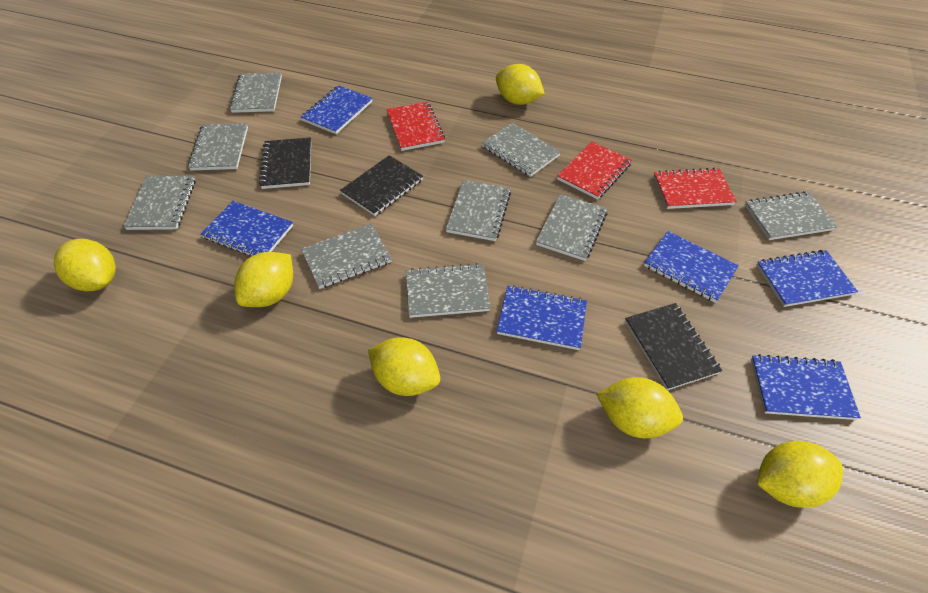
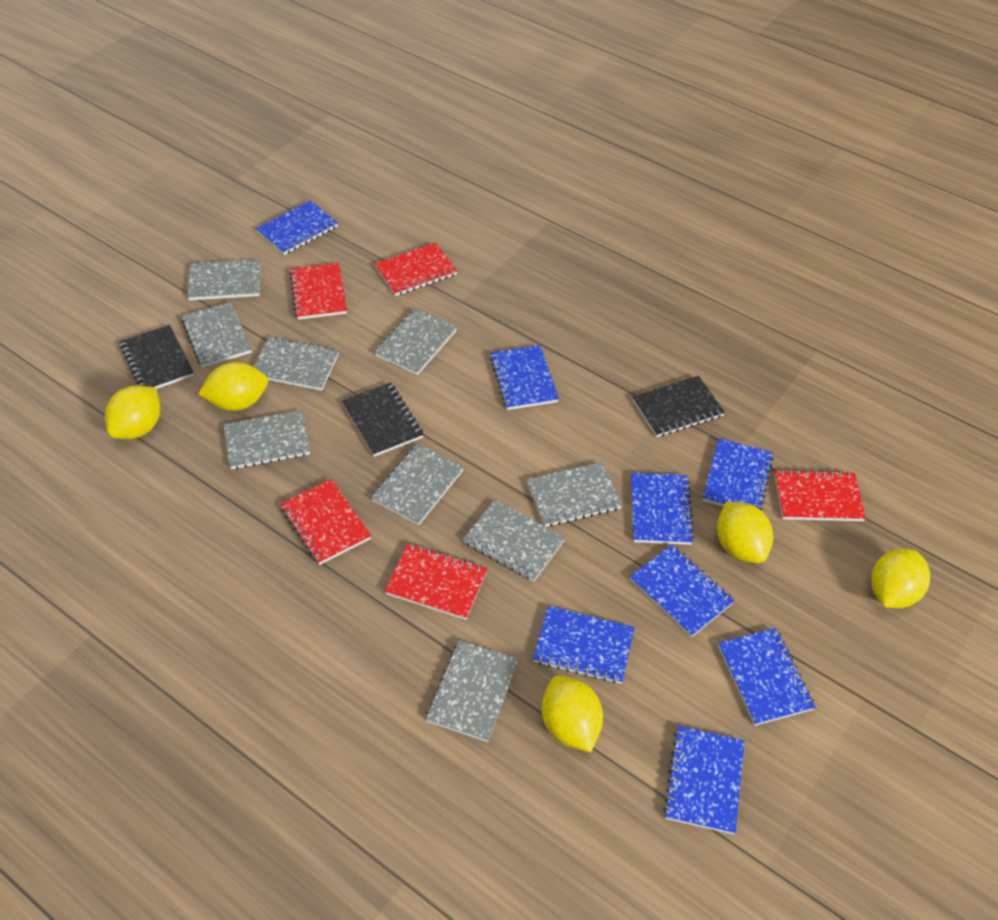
blue notebook: 6 -> 8
red notebook: 3 -> 5
yellow lemon: 6 -> 5

